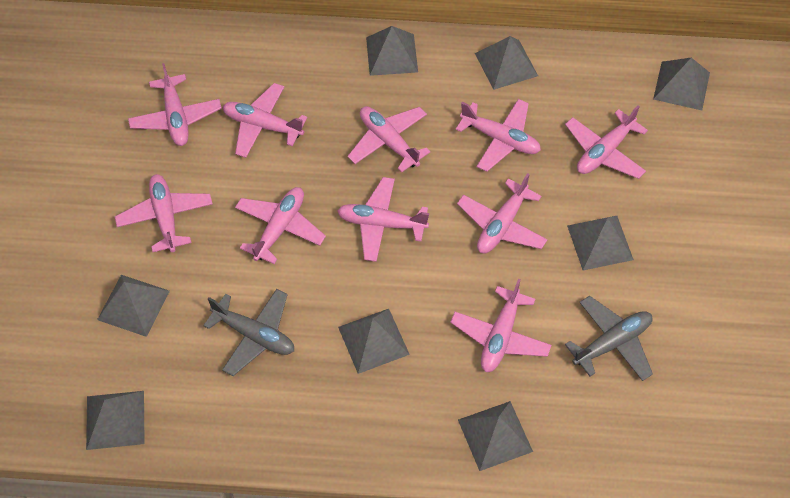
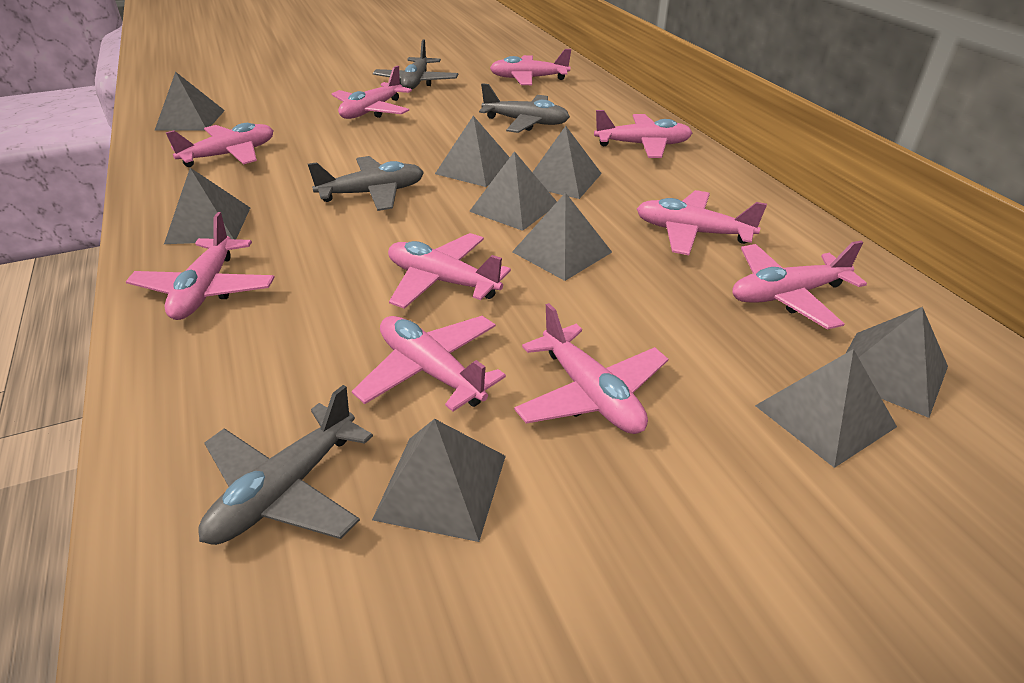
grey plane: 2 -> 4
grey pyramid: 8 -> 9

